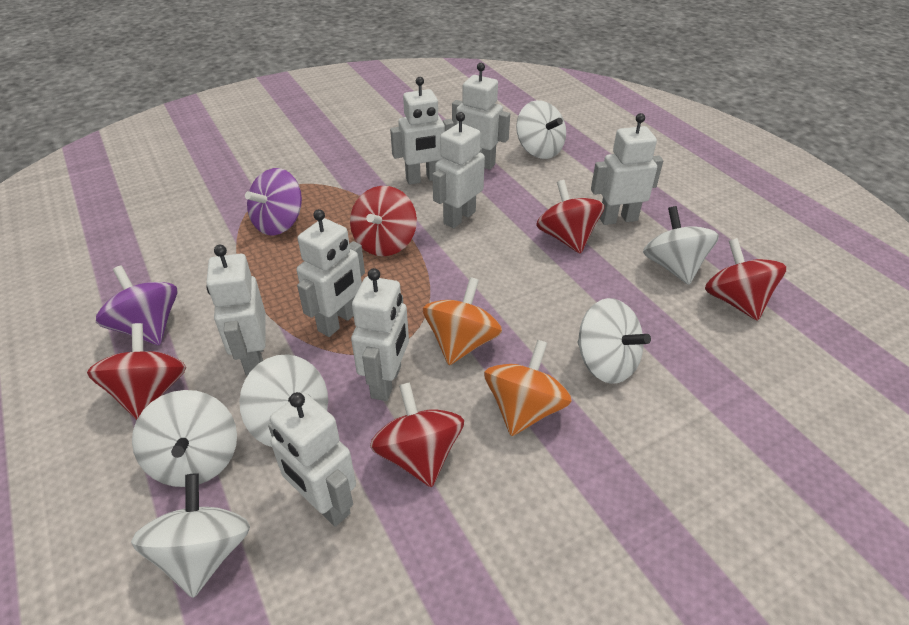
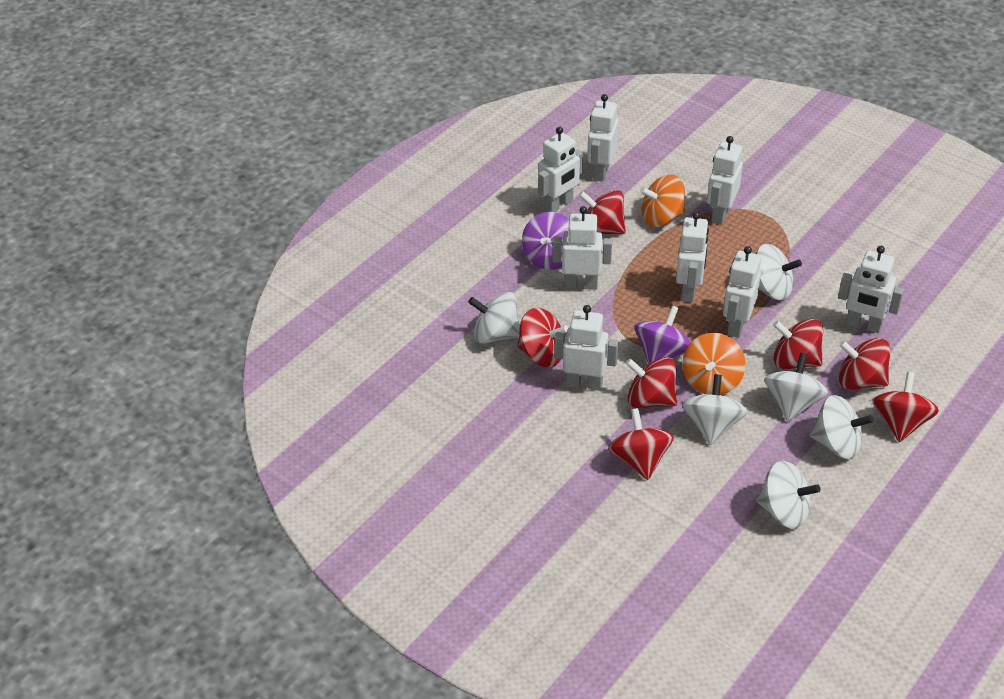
red spinning top: 5 -> 7

